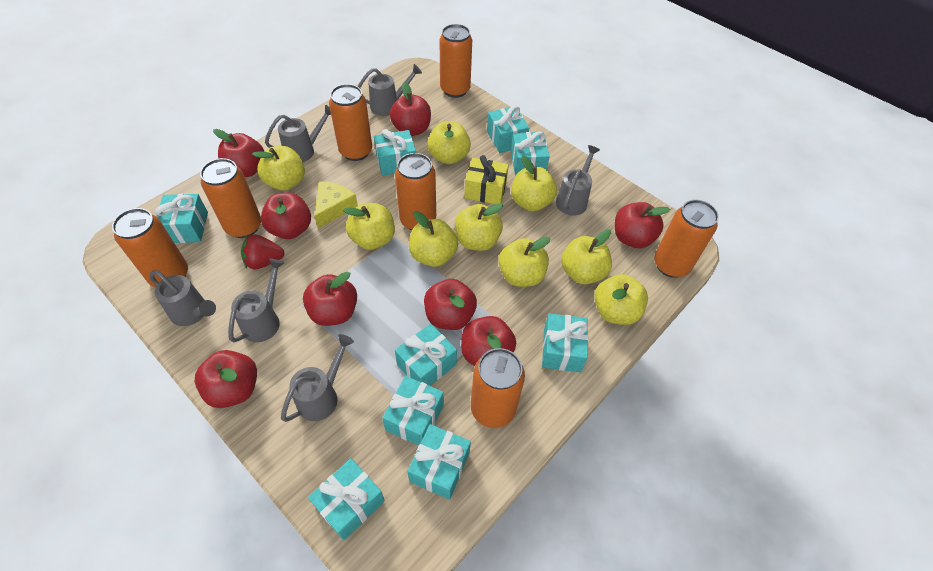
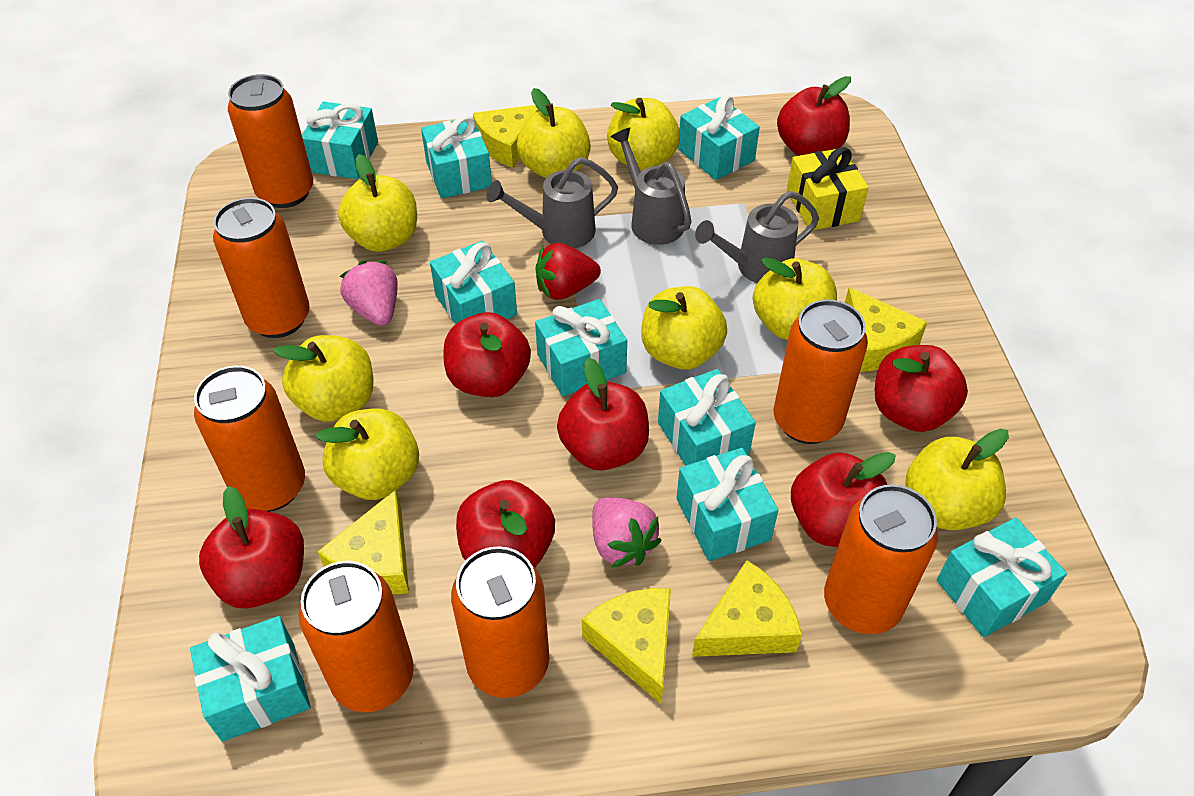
grey watering can: 6 -> 3
pink strawberry: 0 -> 2
red apple: 8 -> 7
yellow apple: 9 -> 8
yellow cheese: 1 -> 5

